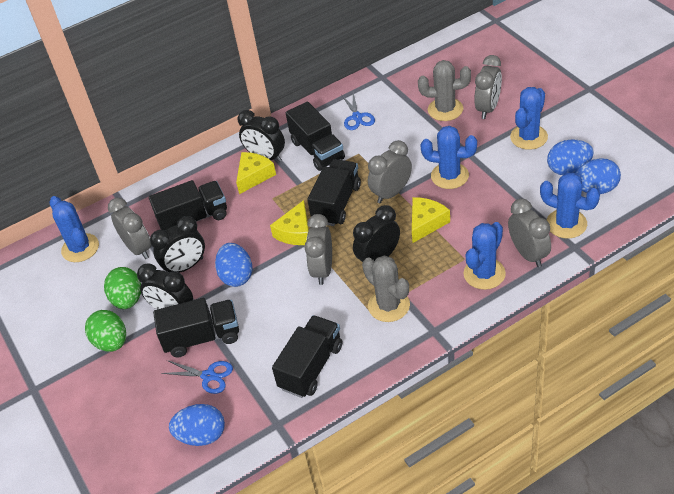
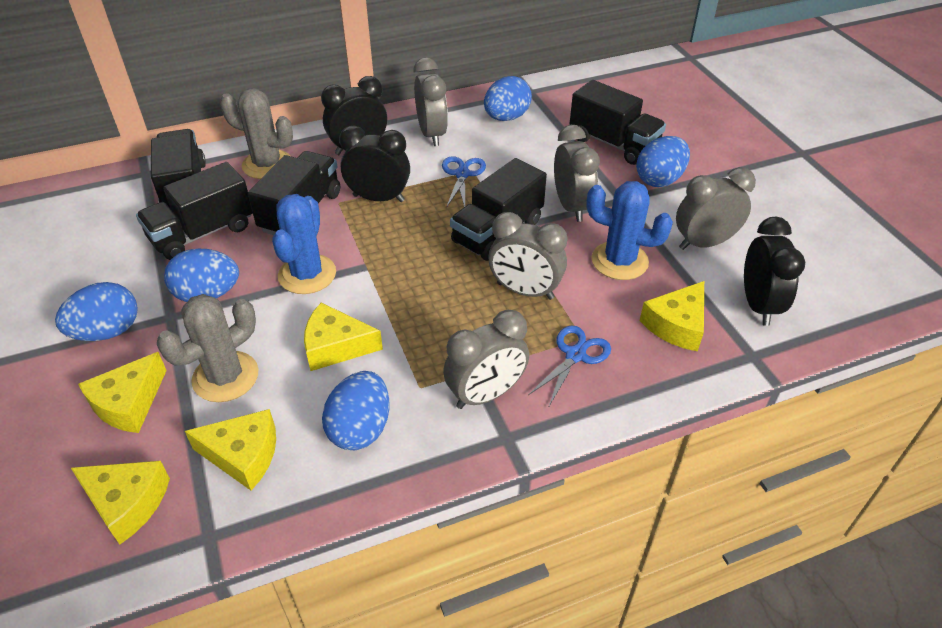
black clock: 4 -> 3
blue cactus: 5 -> 2
blue egg: 4 -> 5
green egg: 2 -> 0
yellow cheese: 3 -> 5

